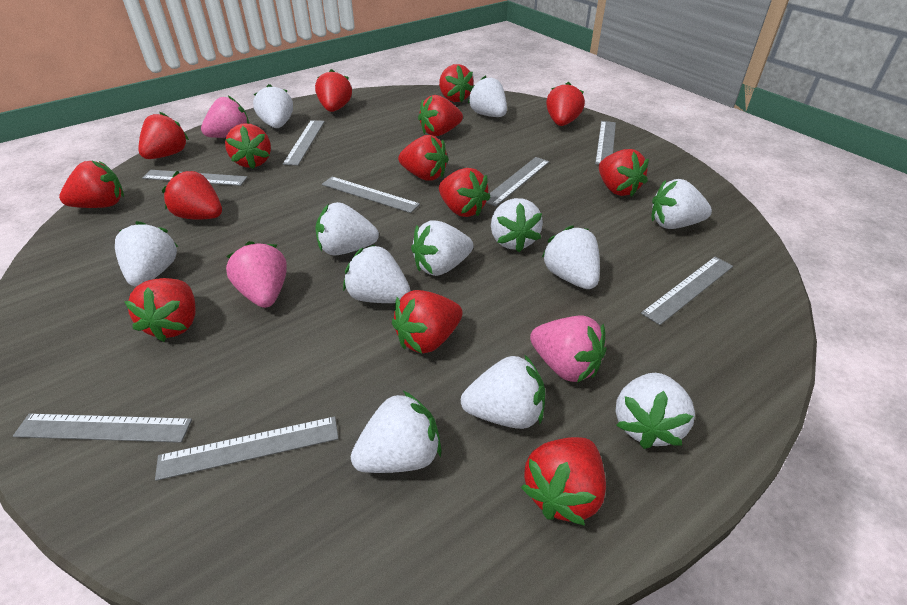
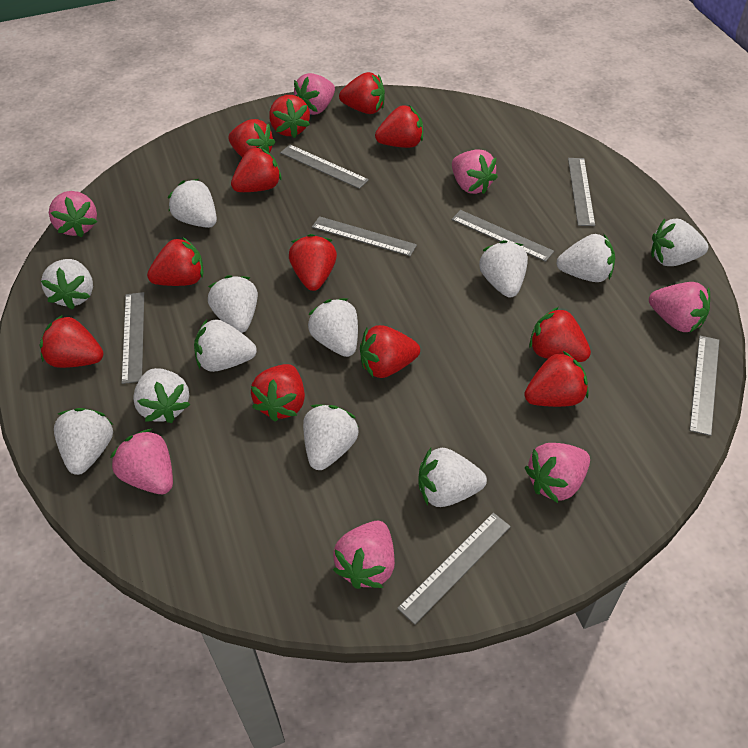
grey ruler: 8 -> 7
pink strawberry: 3 -> 7
red strawberry: 14 -> 12

